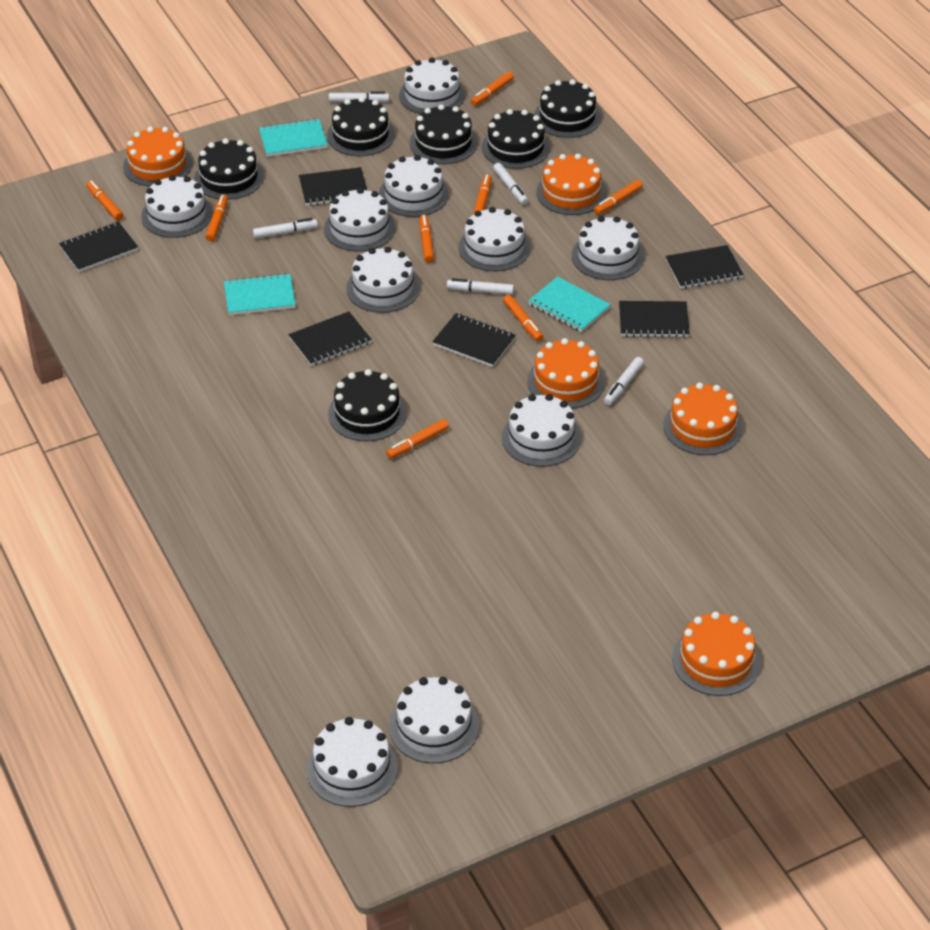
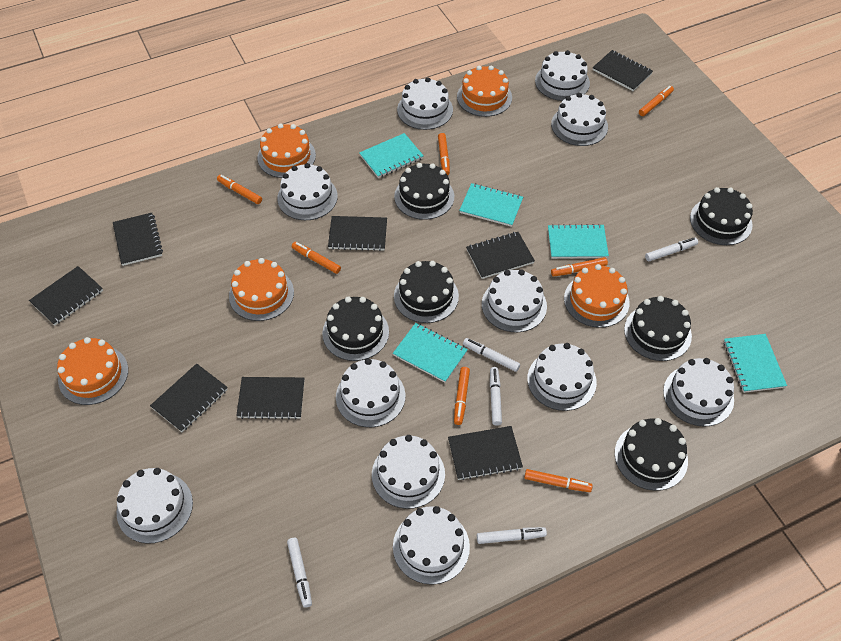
black notebook: 6 -> 8
orange marker: 8 -> 7
turquoise notebook: 3 -> 5
white cake: 10 -> 11

